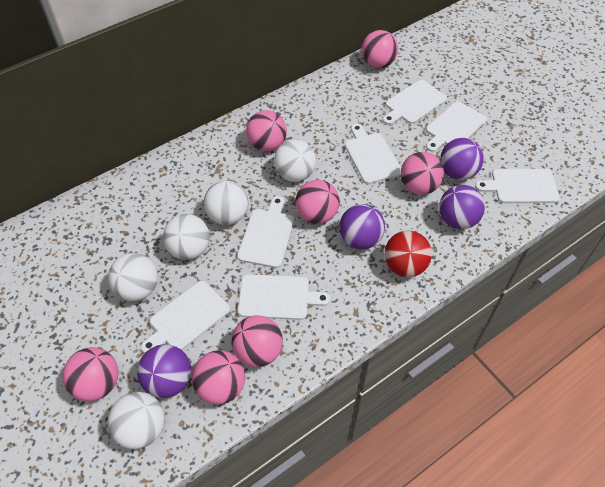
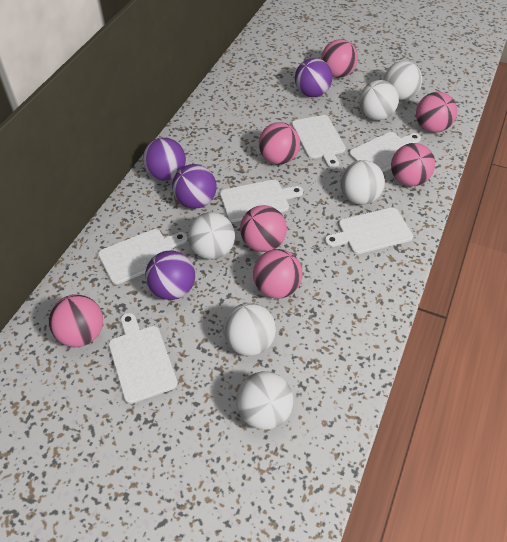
red ball: 1 -> 0
white ball: 5 -> 6
white cutting board: 7 -> 6

